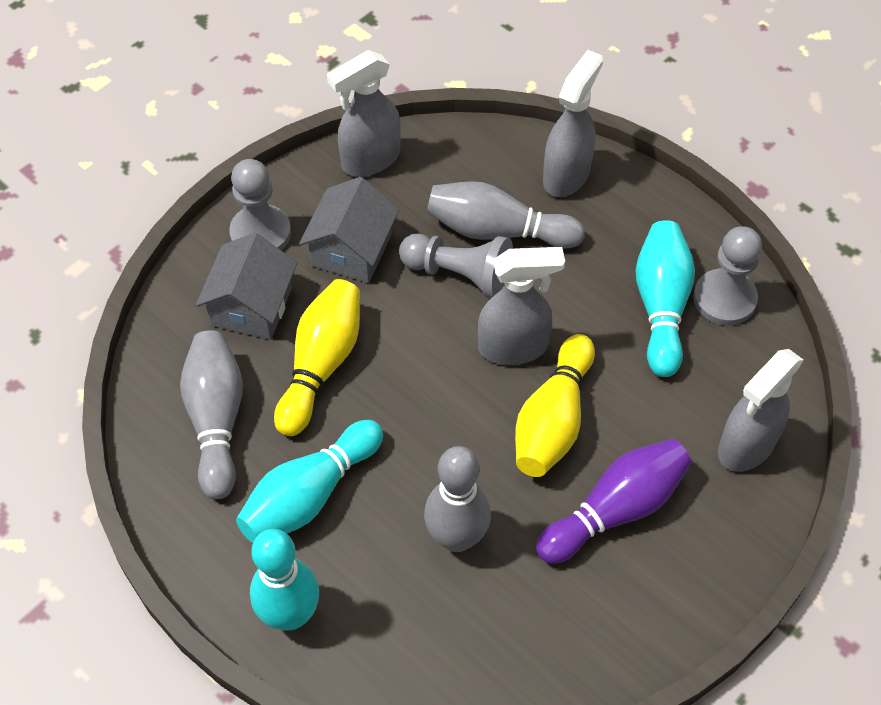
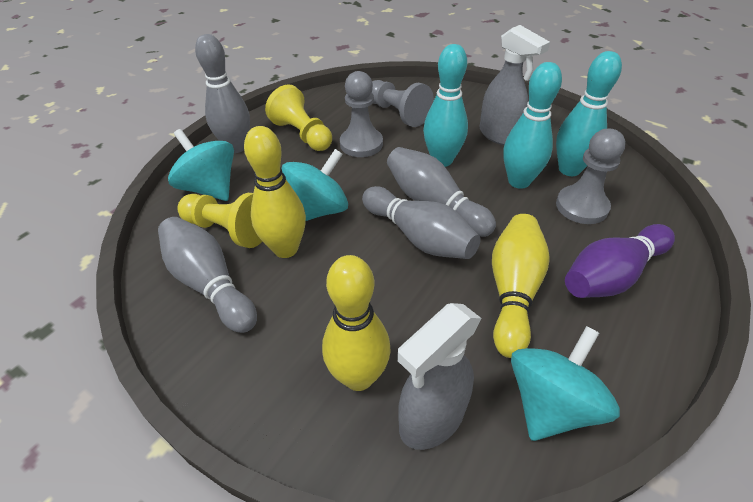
grey bowling pin: 3 -> 4
grey house: 2 -> 0
grey spray bottle: 4 -> 2
turquoise spinning top: 0 -> 3
yellow bowling pin: 2 -> 3
yellow pawn: 0 -> 2

